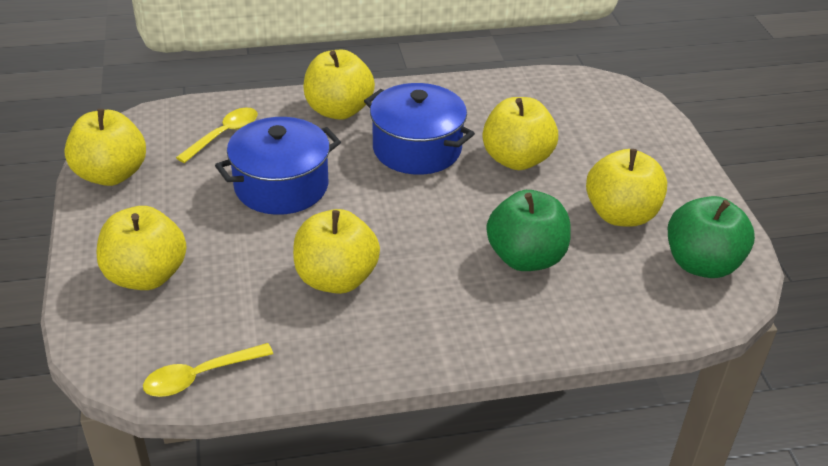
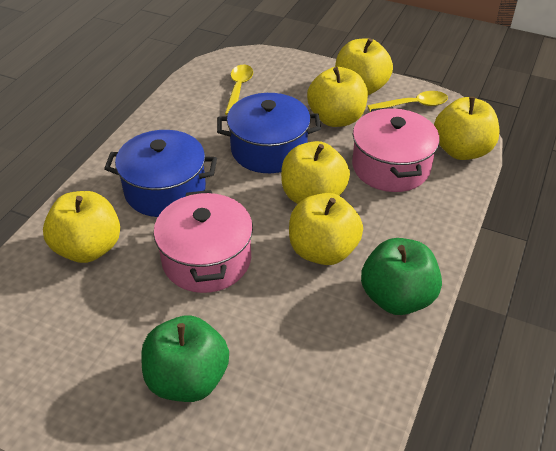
pink pot: 0 -> 2

